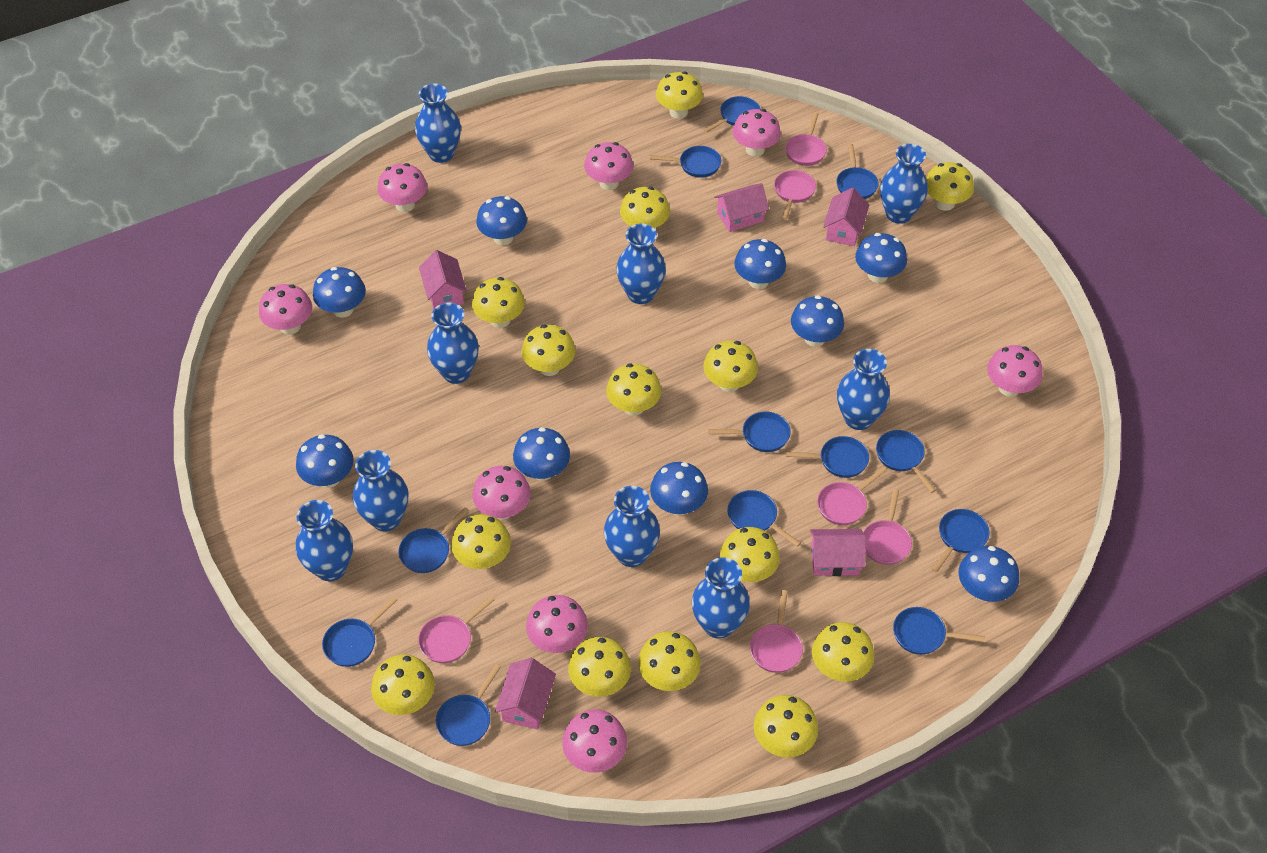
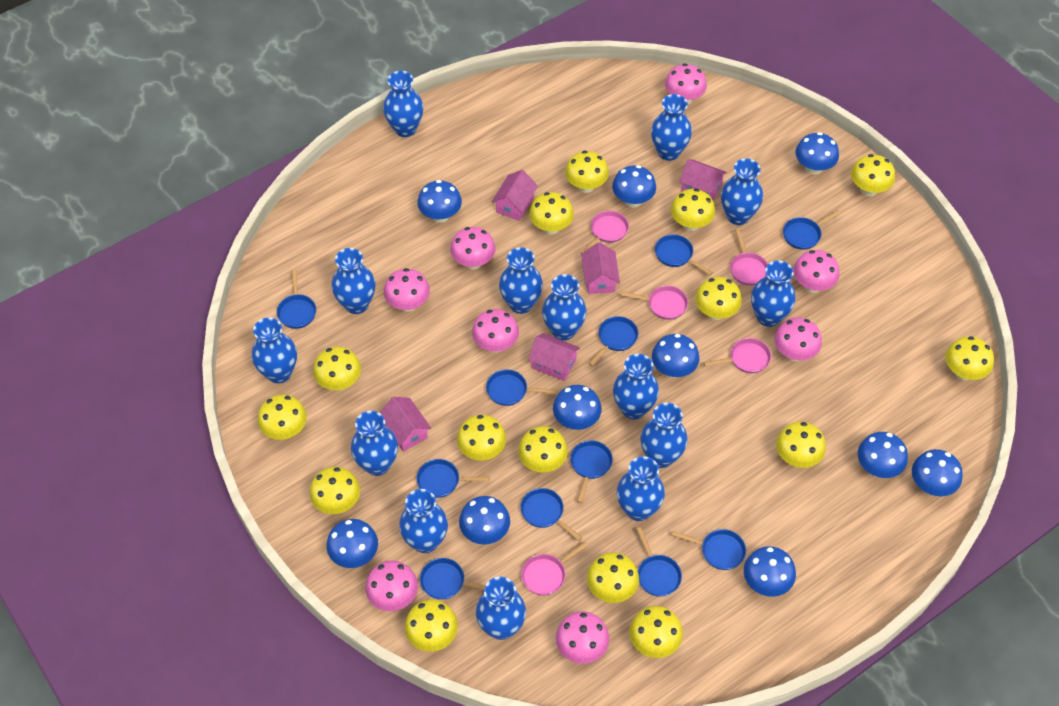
blue mushroom: 9 -> 10
blue pan: 12 -> 11
blue vase: 9 -> 14
pink pan: 6 -> 5
yellow mushroom: 14 -> 15

